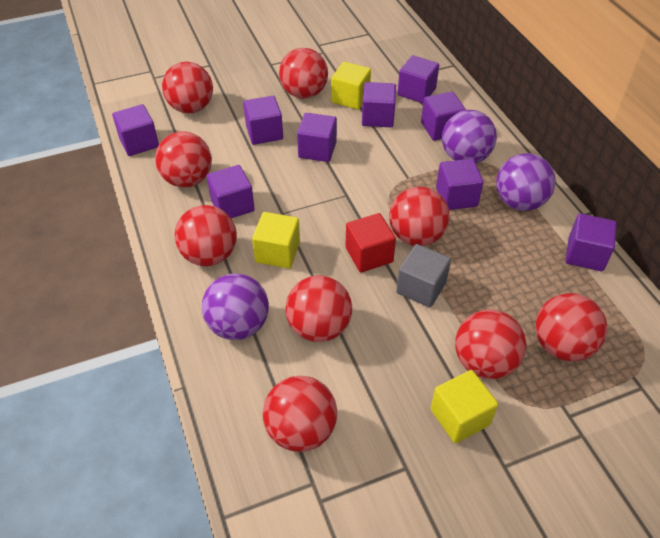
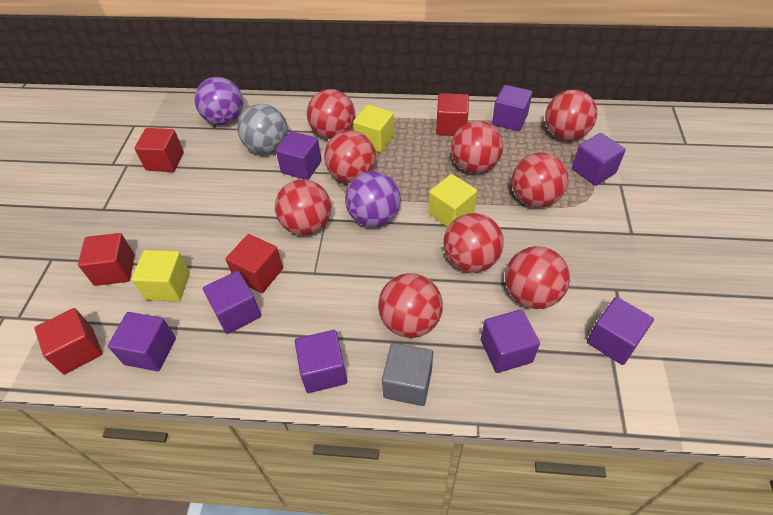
grey ball: 0 -> 1
purple ball: 3 -> 2
purple cube: 9 -> 8
red cube: 1 -> 5

